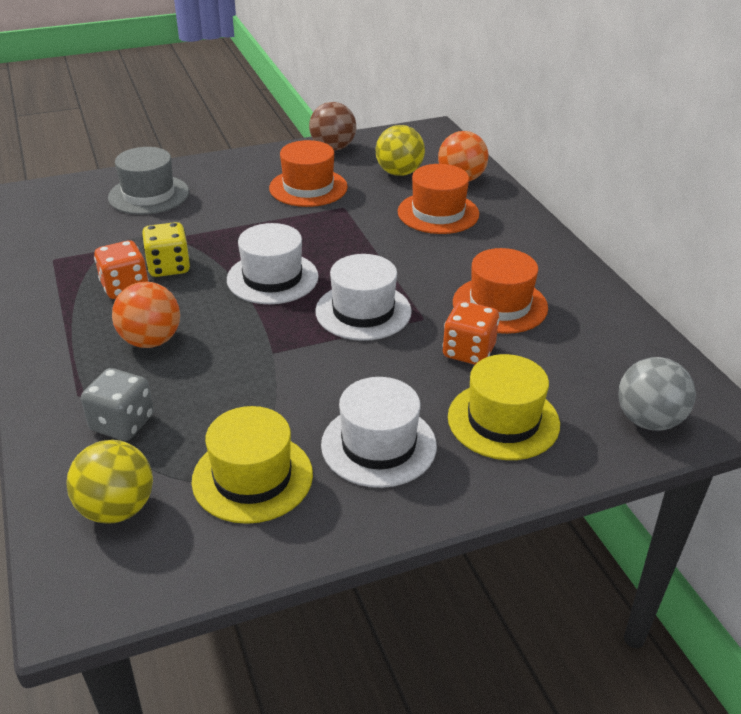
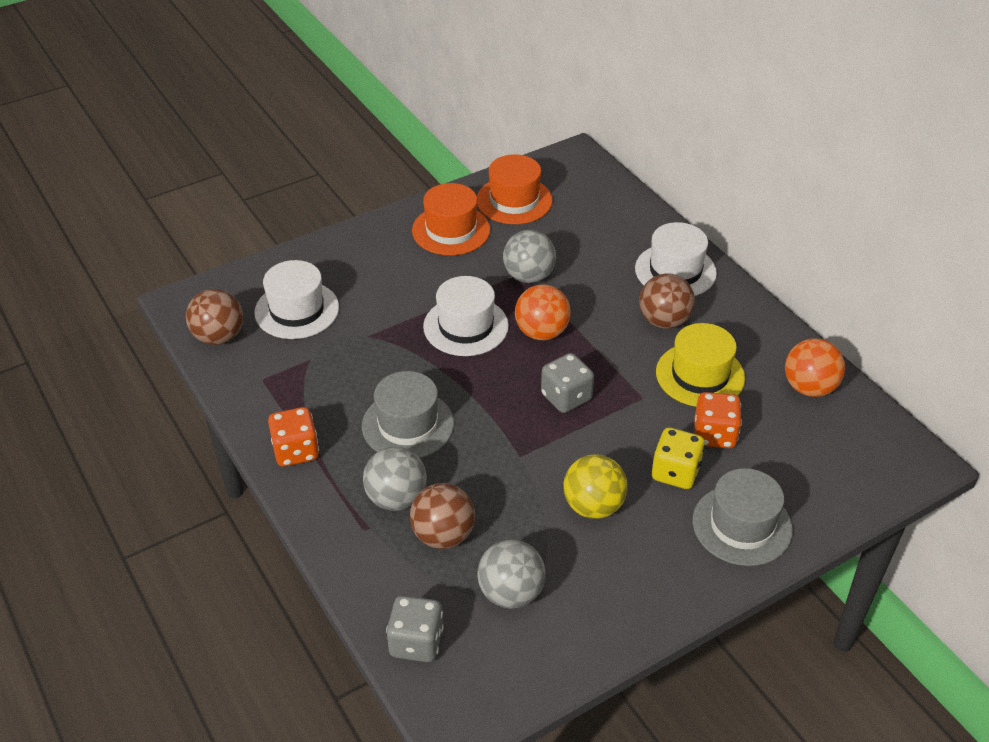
brown ball: 1 -> 3
grey ball: 1 -> 3
grey dice: 1 -> 2
grey hat: 1 -> 2
orange hat: 3 -> 2
yellow ball: 2 -> 1
yellow hat: 2 -> 1

